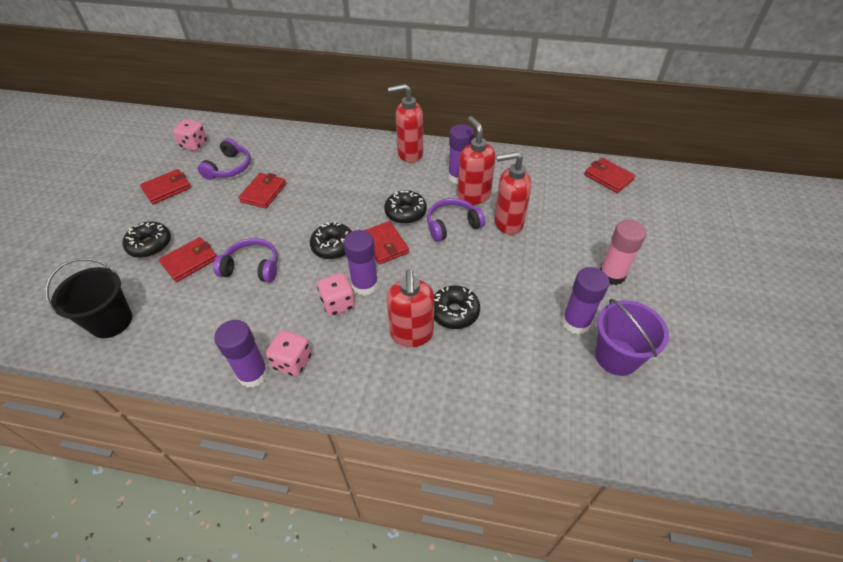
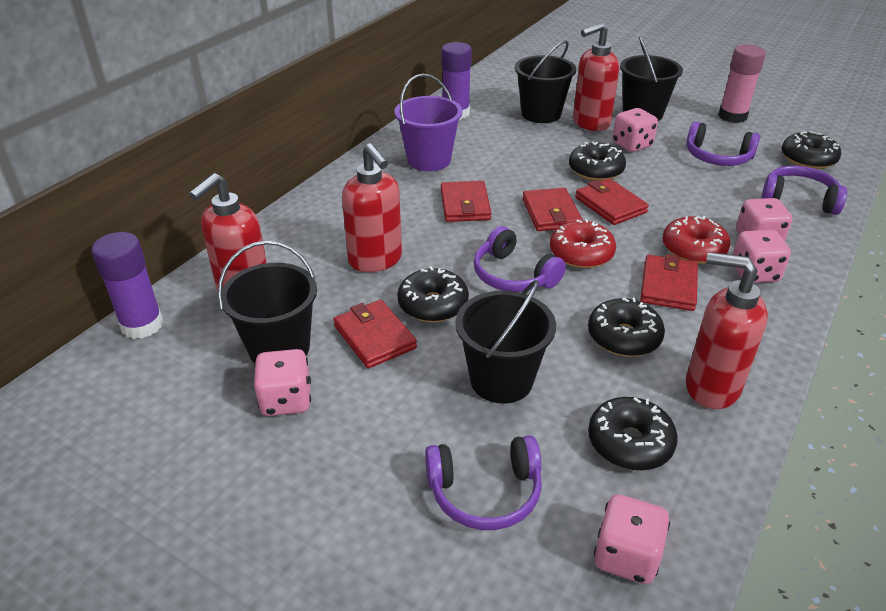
black bucket: 1 -> 4
black donut: 4 -> 5
pink dice: 3 -> 5
purple glue stick: 4 -> 2
purple headphones: 3 -> 4
red donut: 0 -> 2

